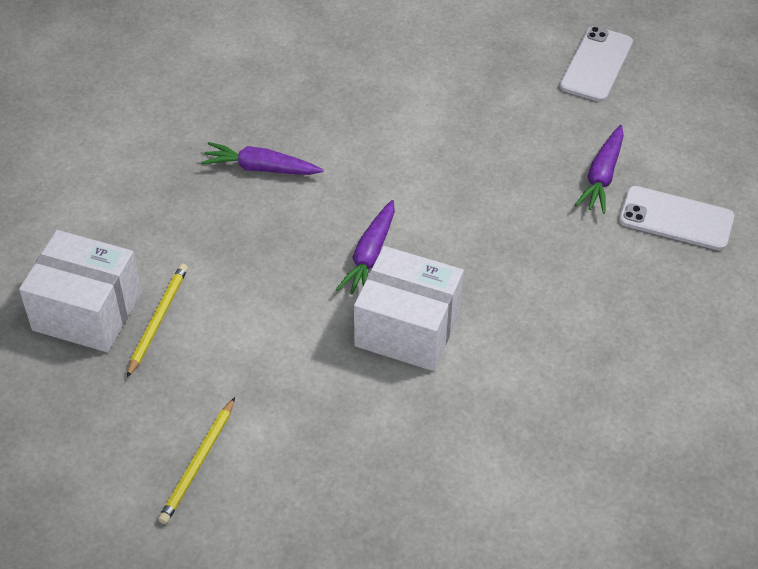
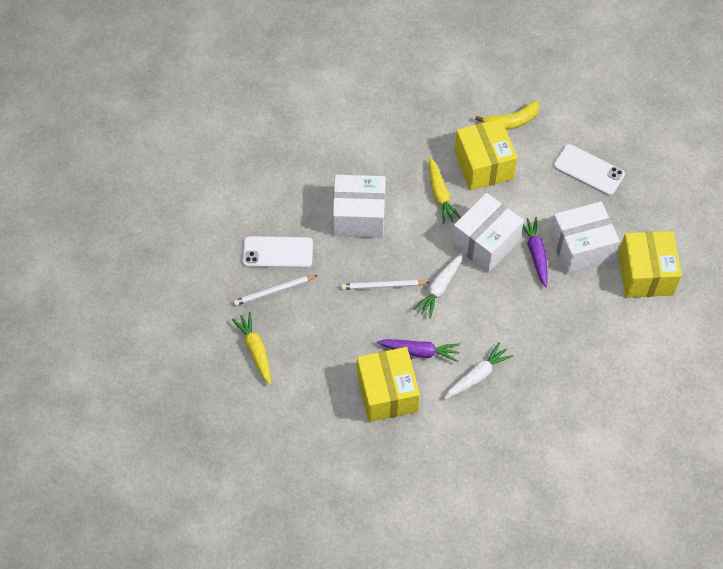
purple carrot: 3 -> 2
white box: 2 -> 3
white carrot: 0 -> 2
white pencil: 0 -> 2
yellow banana: 0 -> 1
yellow box: 0 -> 3
yellow carrot: 0 -> 2
yellow pencil: 2 -> 0

